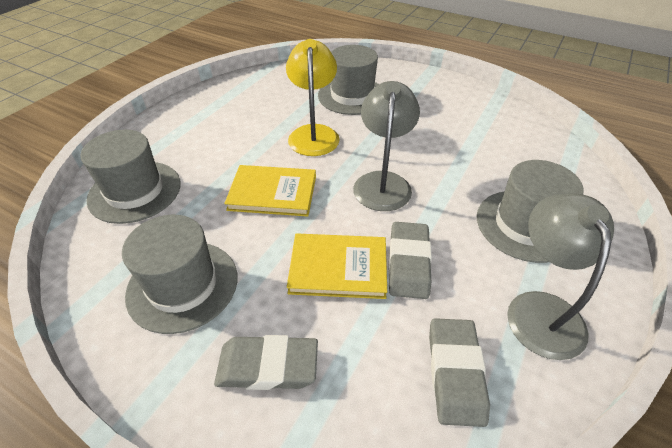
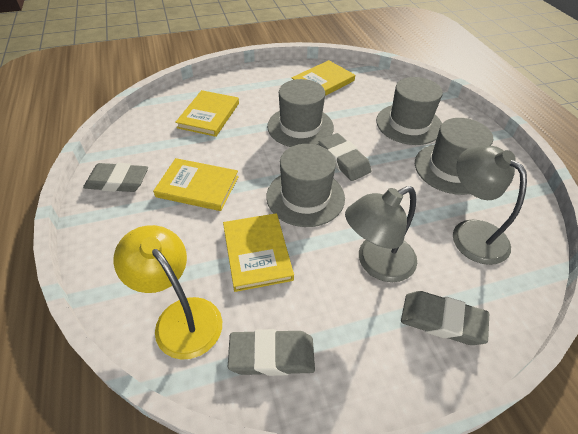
grey eraser: 3 -> 4
yellow book: 2 -> 4

